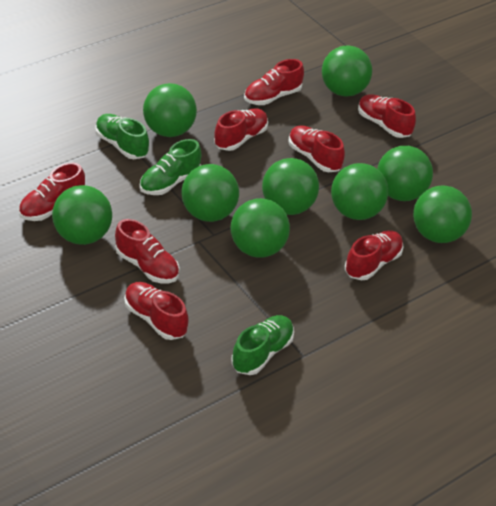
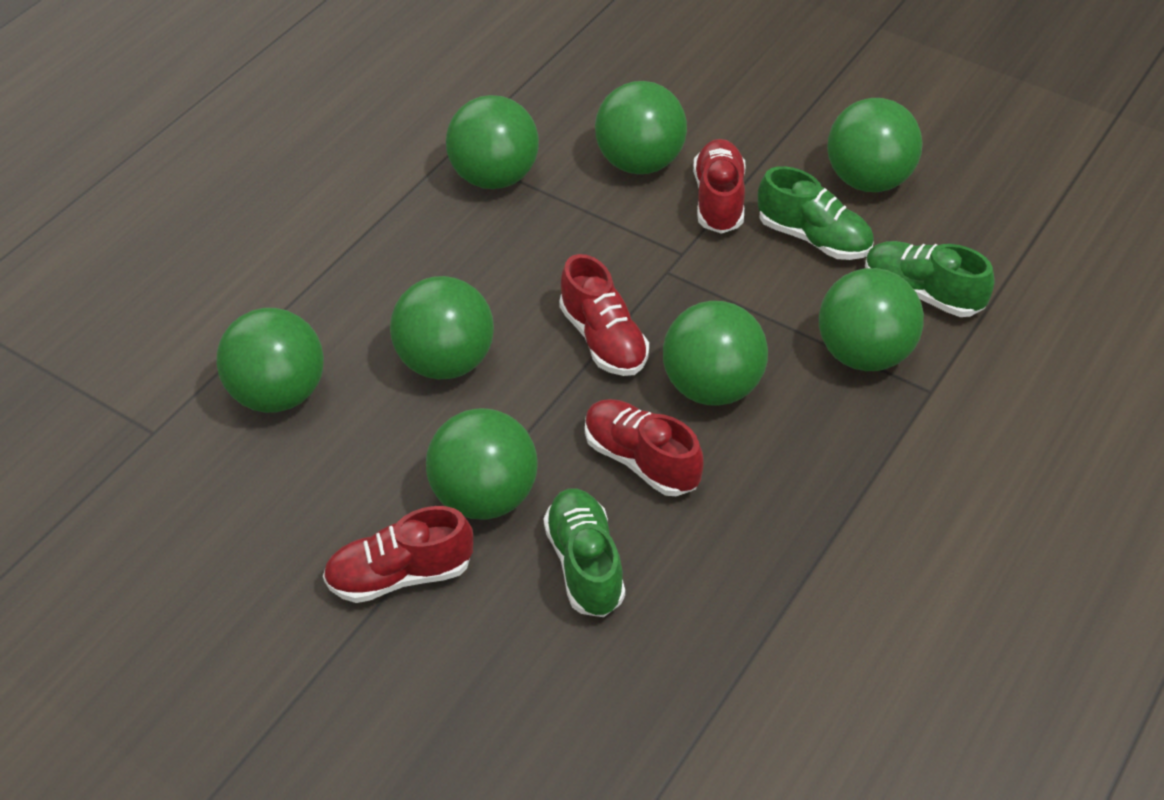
green ball: 9 -> 8
red shoe: 8 -> 4

